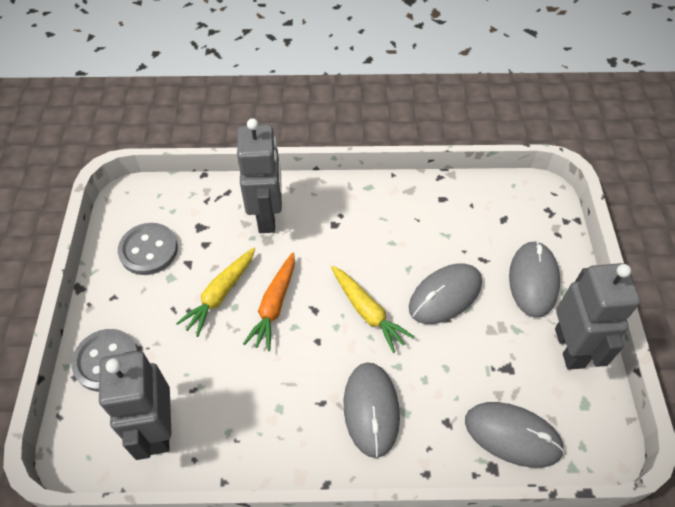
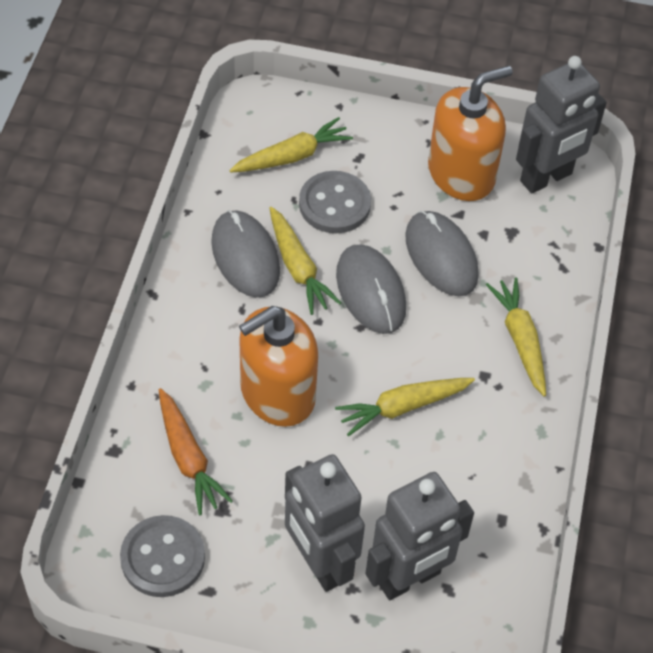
grey mouse: 4 -> 3
orange soap dispenser: 0 -> 2
yellow carrot: 2 -> 4

